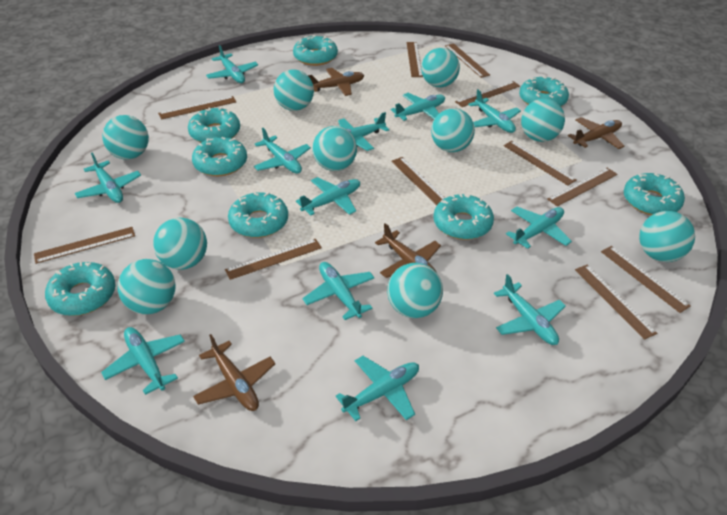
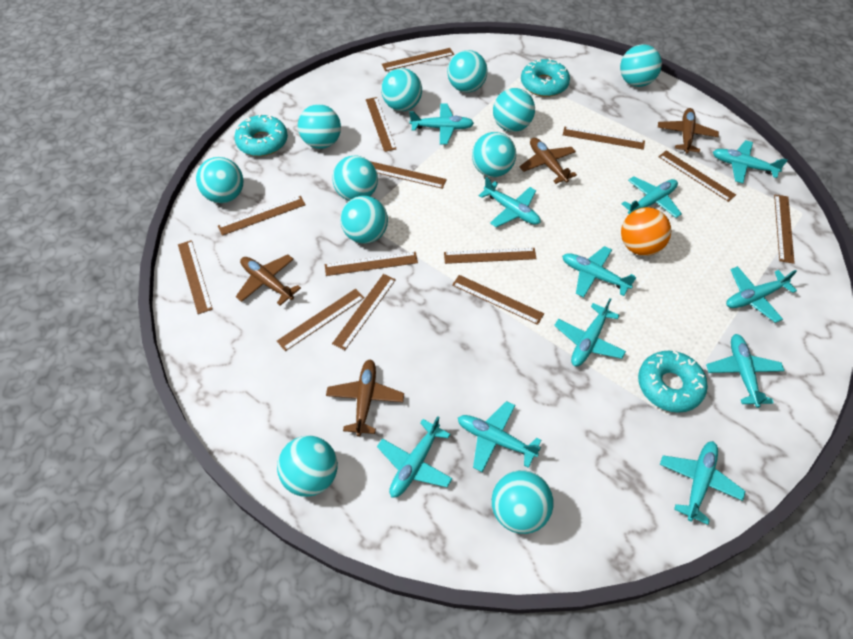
brown ruler: 11 -> 13
orange ball: 0 -> 1
turquoise ball: 10 -> 11
turquoise donut: 8 -> 3
turquoise plane: 12 -> 11

